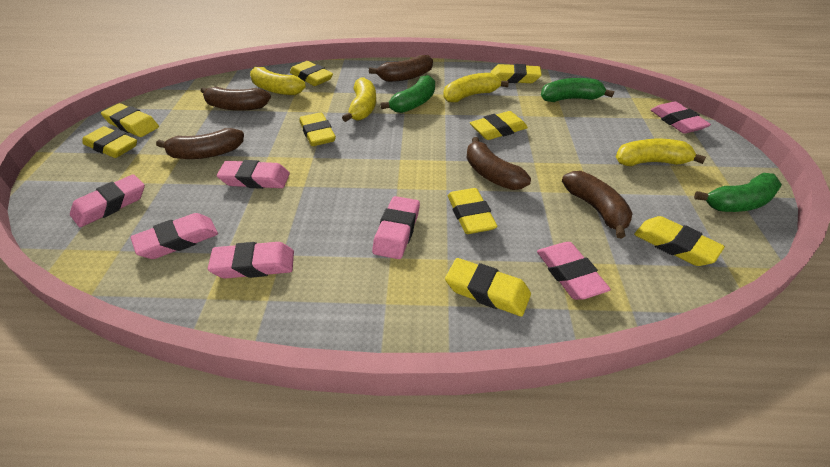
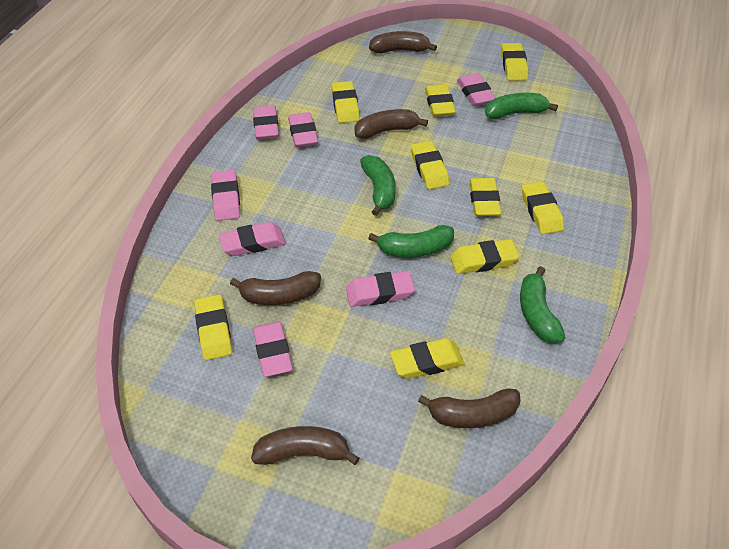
green banana: 3 -> 4
yellow banana: 4 -> 0

